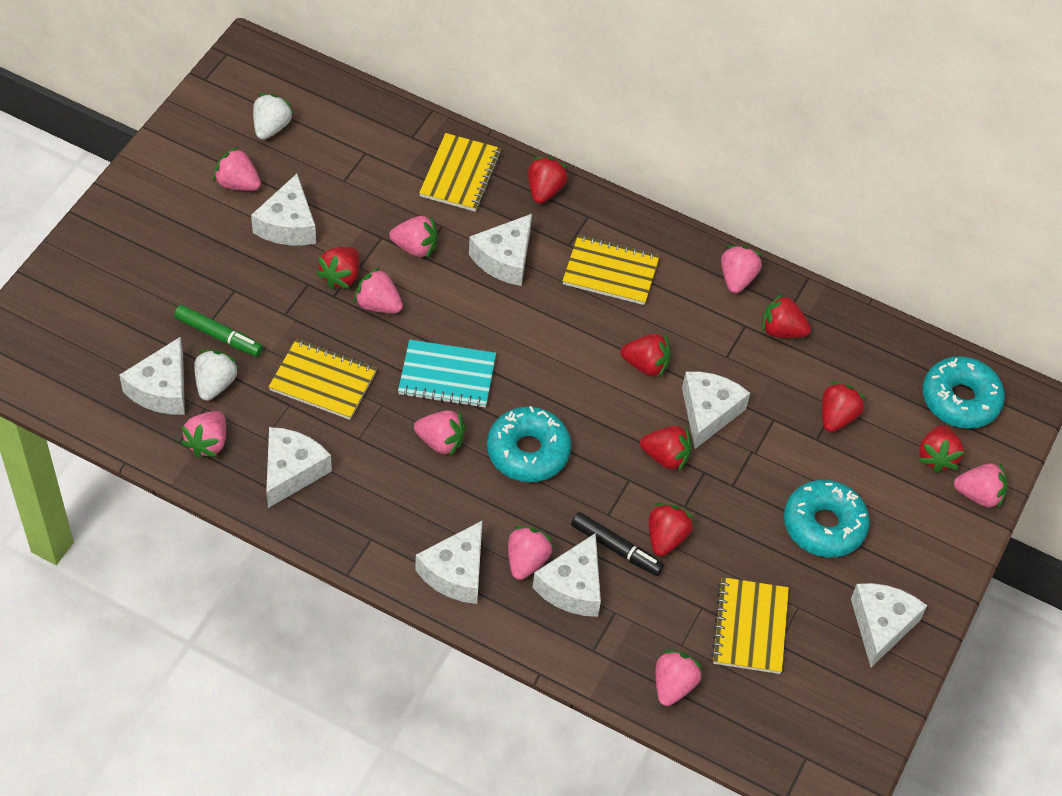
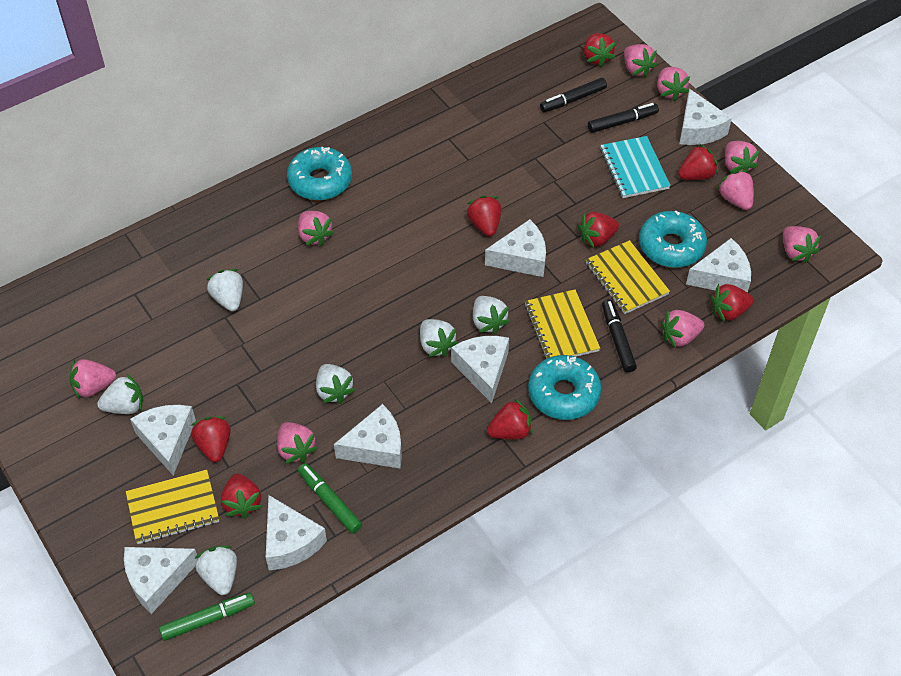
black marker: 1 -> 3
green marker: 1 -> 2
white strawberry: 2 -> 6
yellow notebook: 4 -> 3

